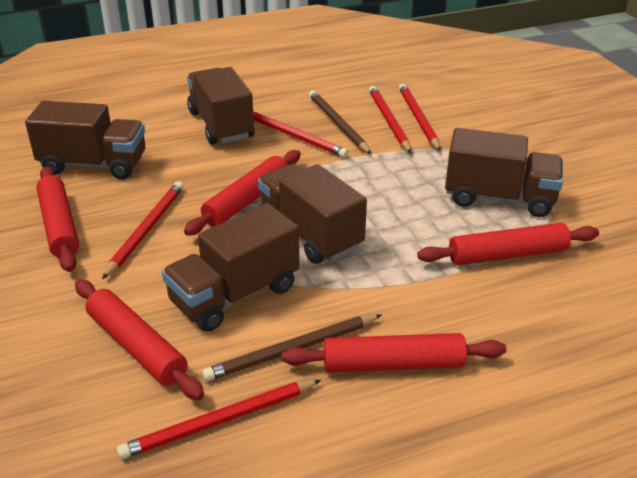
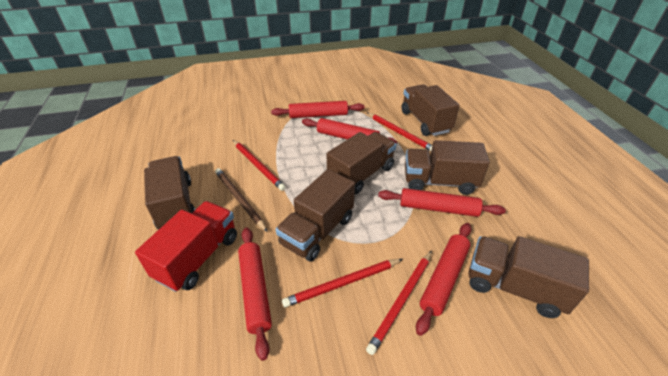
brown pencil: 2 -> 1
brown truck: 5 -> 6
red pencil: 5 -> 4
red truck: 0 -> 1

